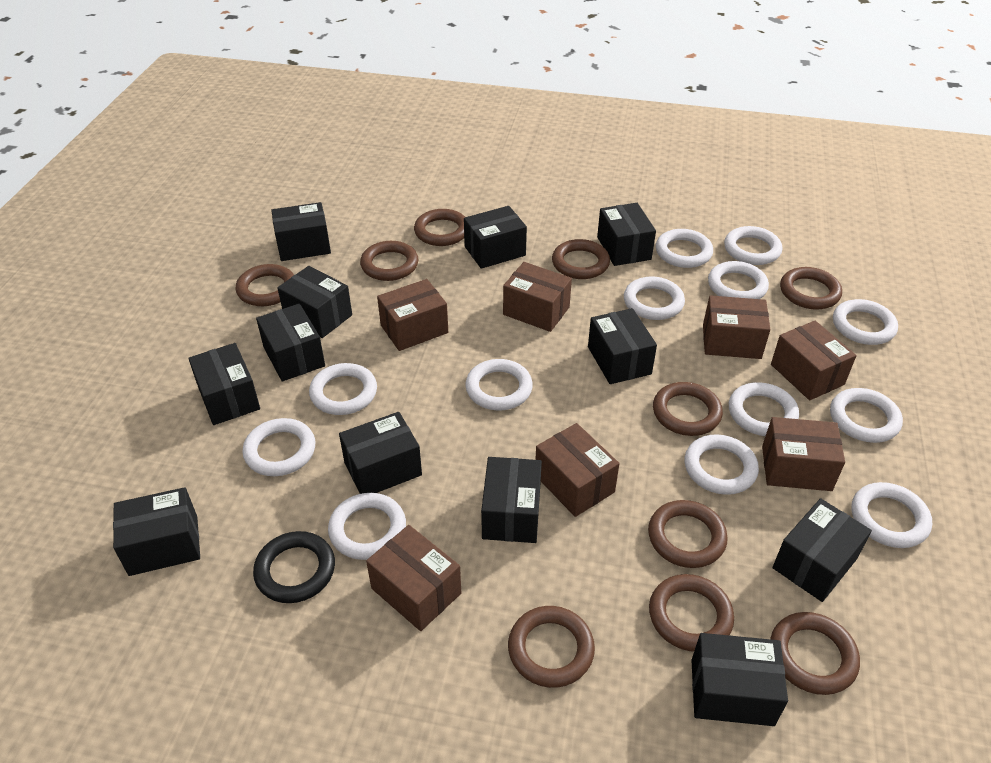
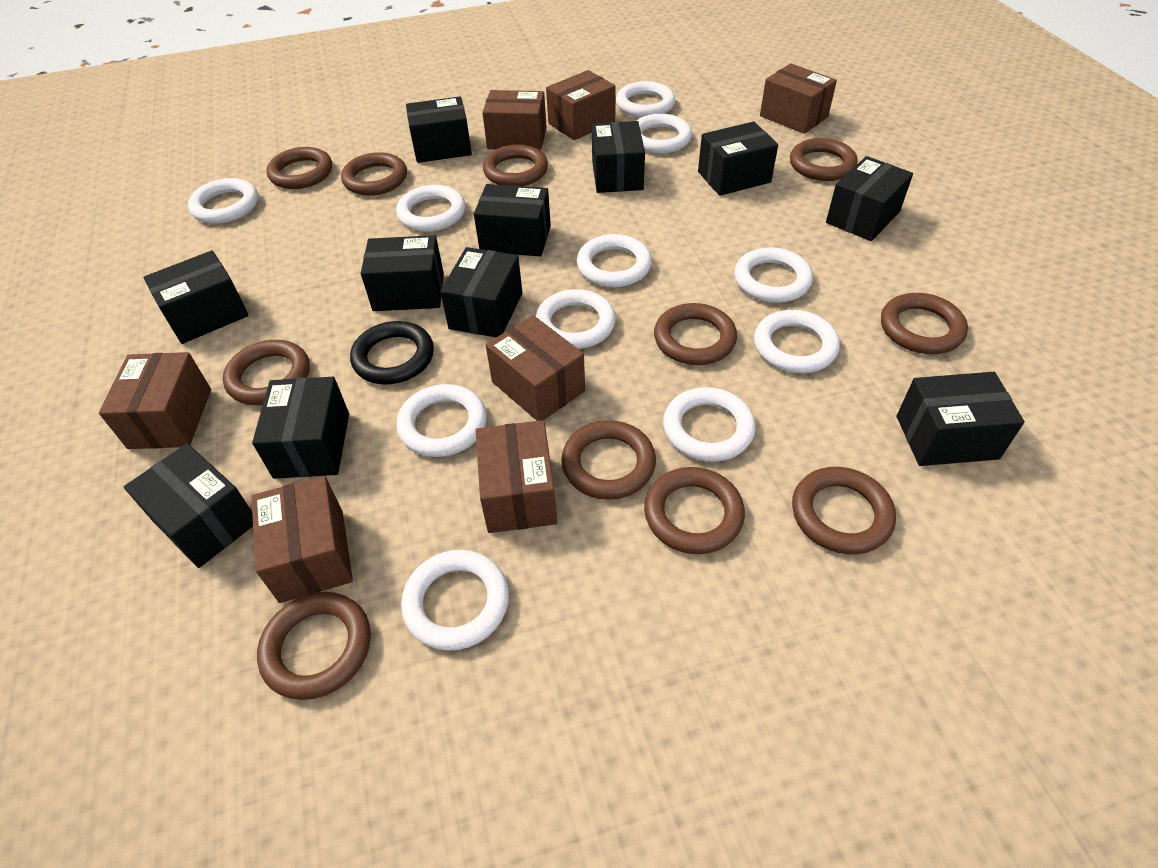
black box: 12 -> 11
brown ring: 10 -> 11
white ring: 13 -> 11

